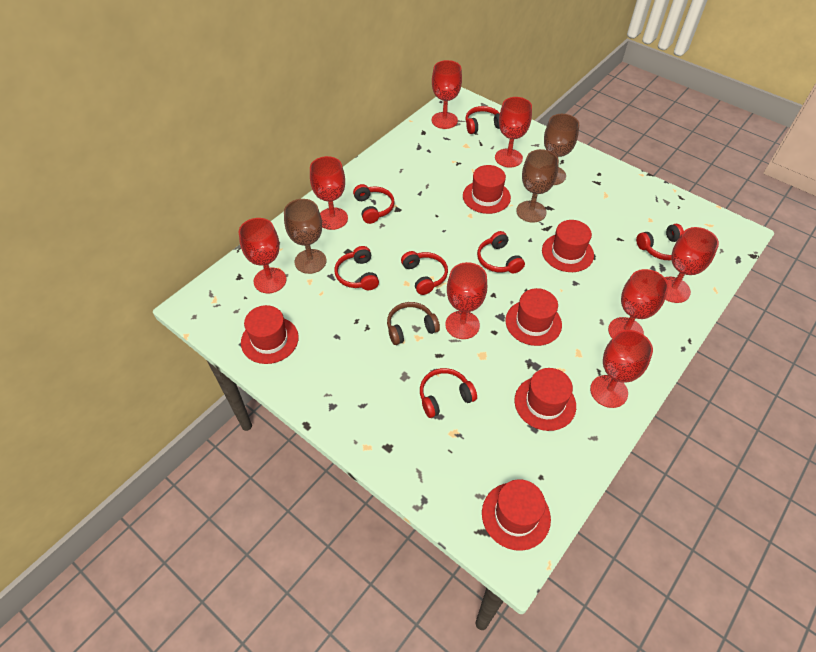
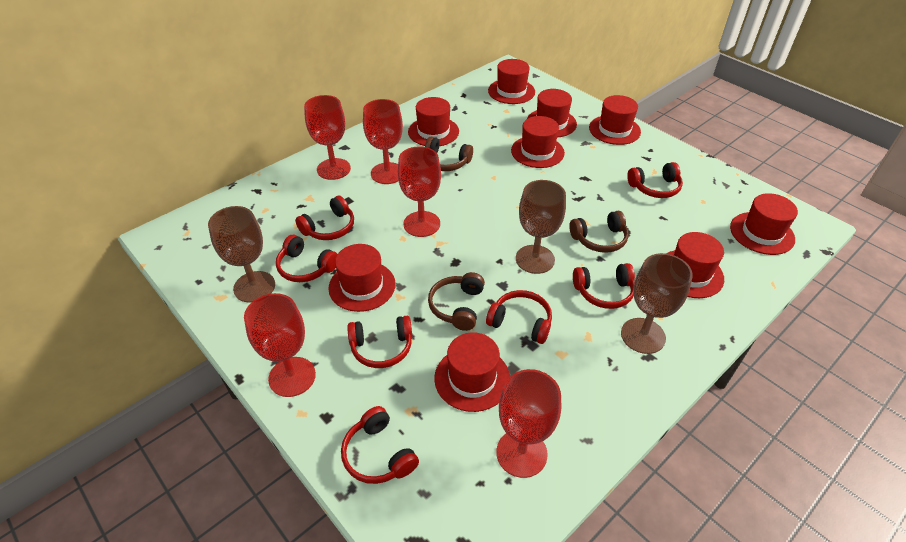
brown headphones: 1 -> 3
red goblet: 8 -> 5
red hat: 6 -> 9

